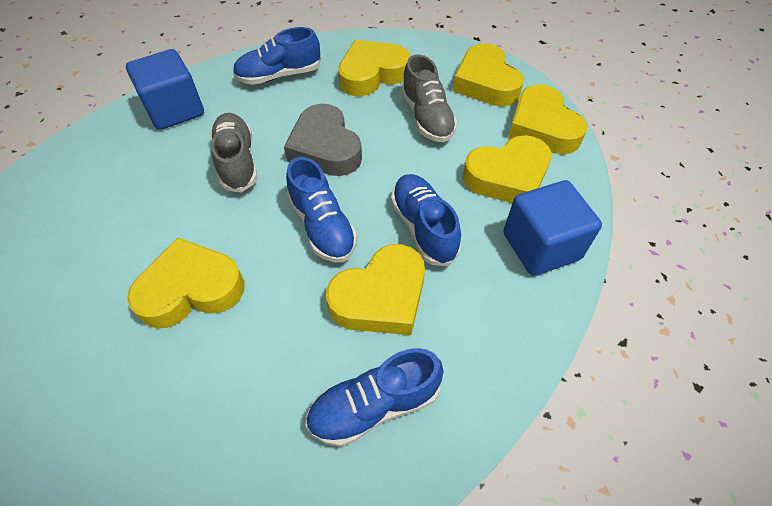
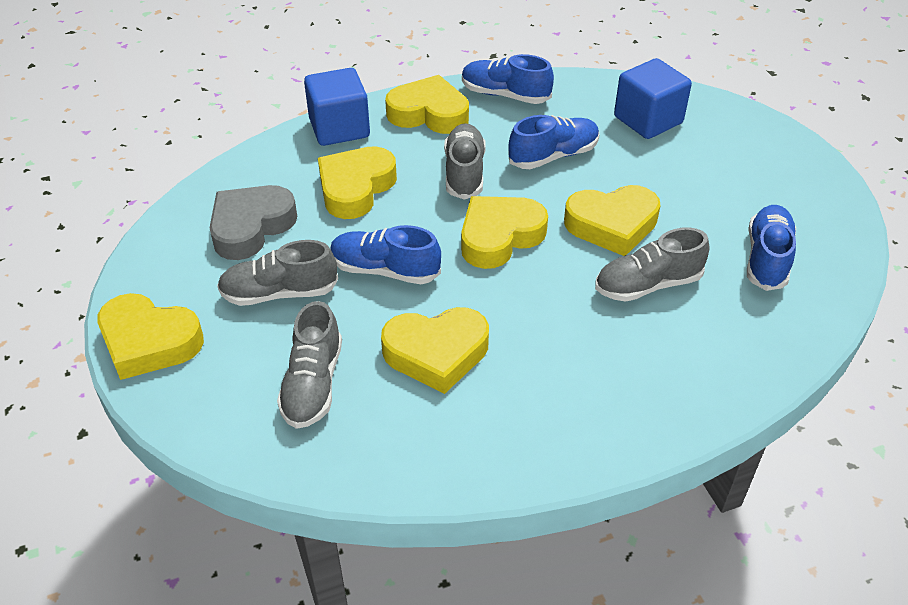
grey shoe: 2 -> 4

